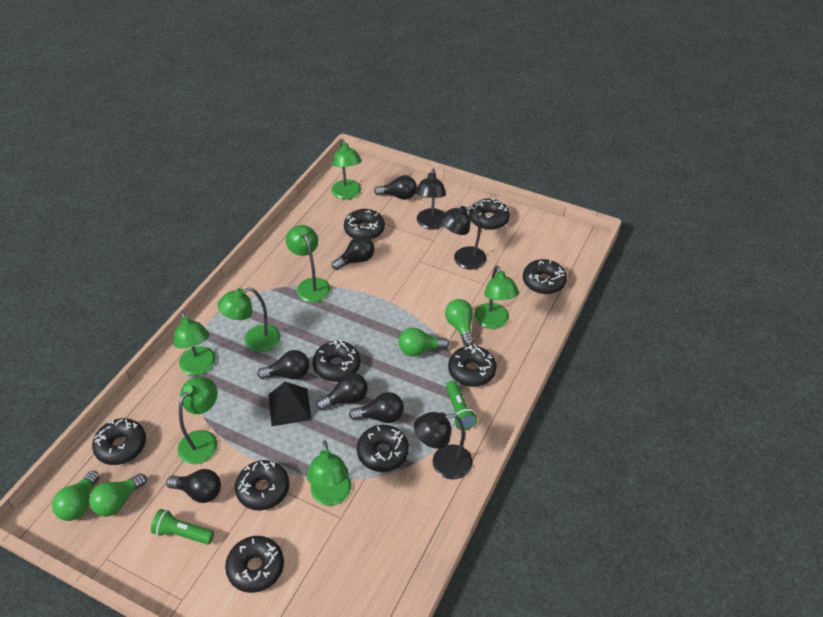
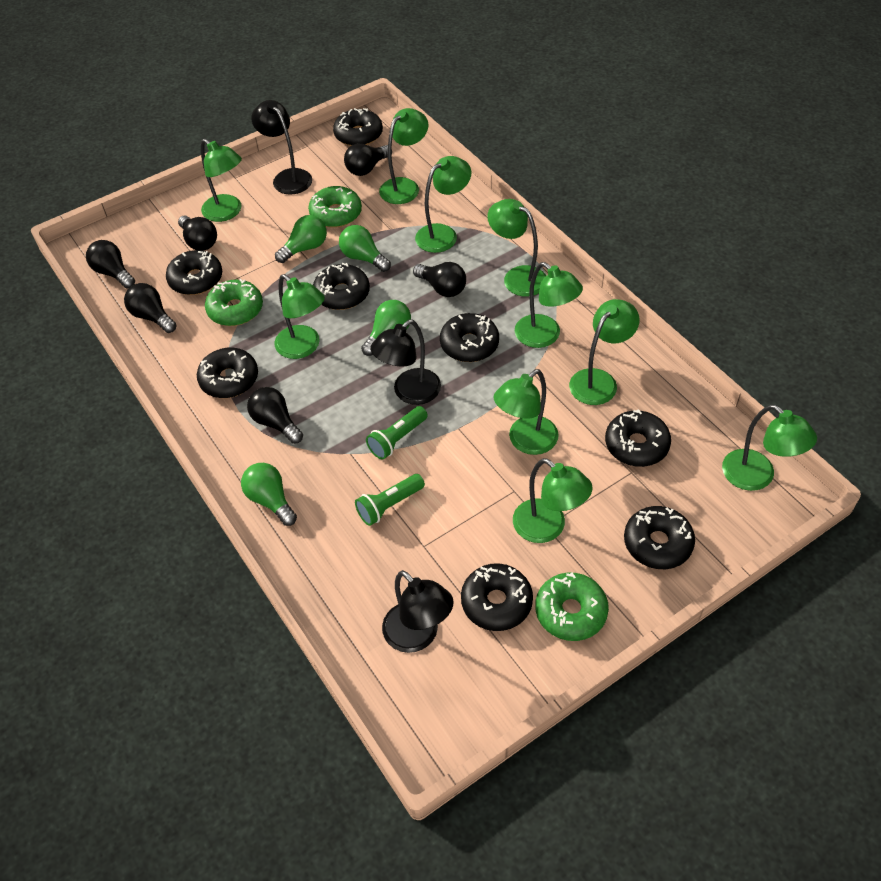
black donut: 9 -> 8
black pyramid: 1 -> 0
green donut: 0 -> 3
green lamp: 7 -> 10

